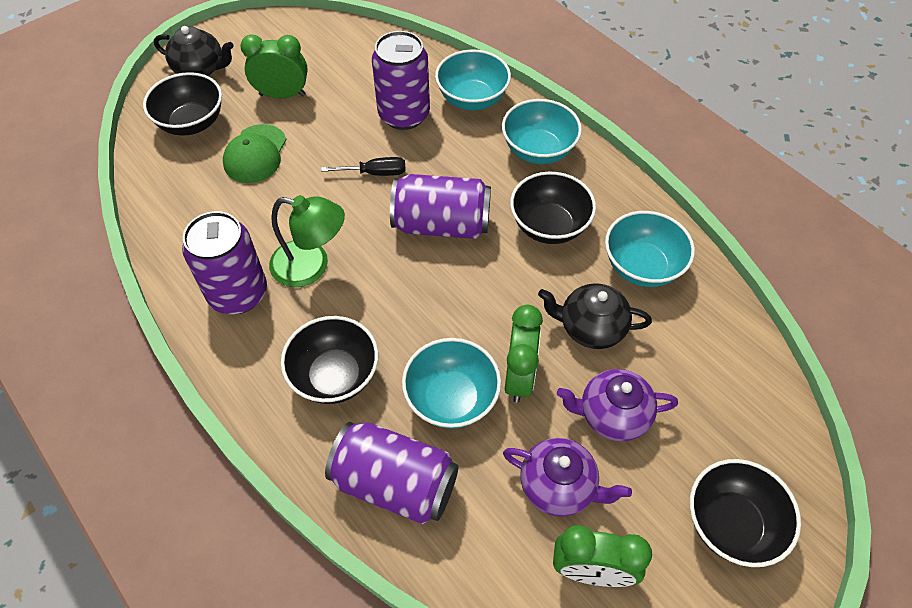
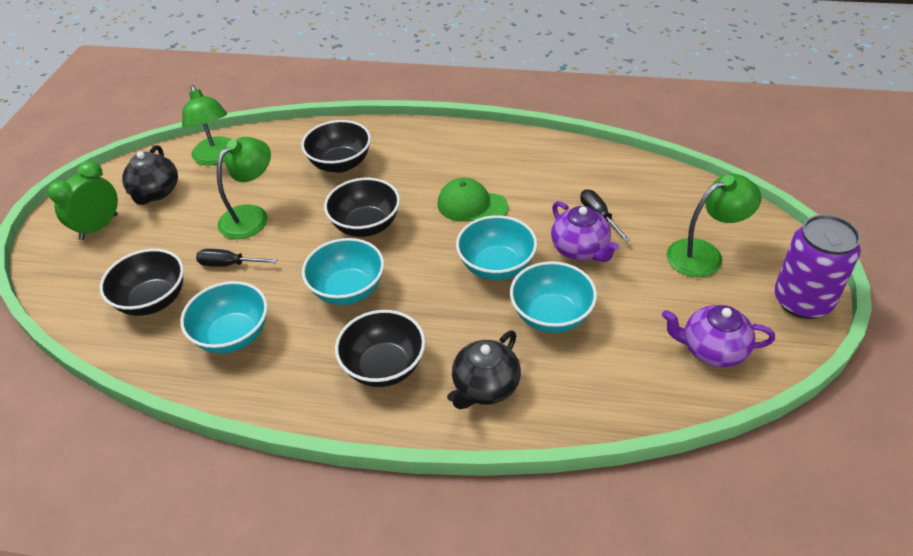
black screwdriver: 1 -> 2
green clock: 3 -> 1
green lamp: 1 -> 3
purple can: 4 -> 1

